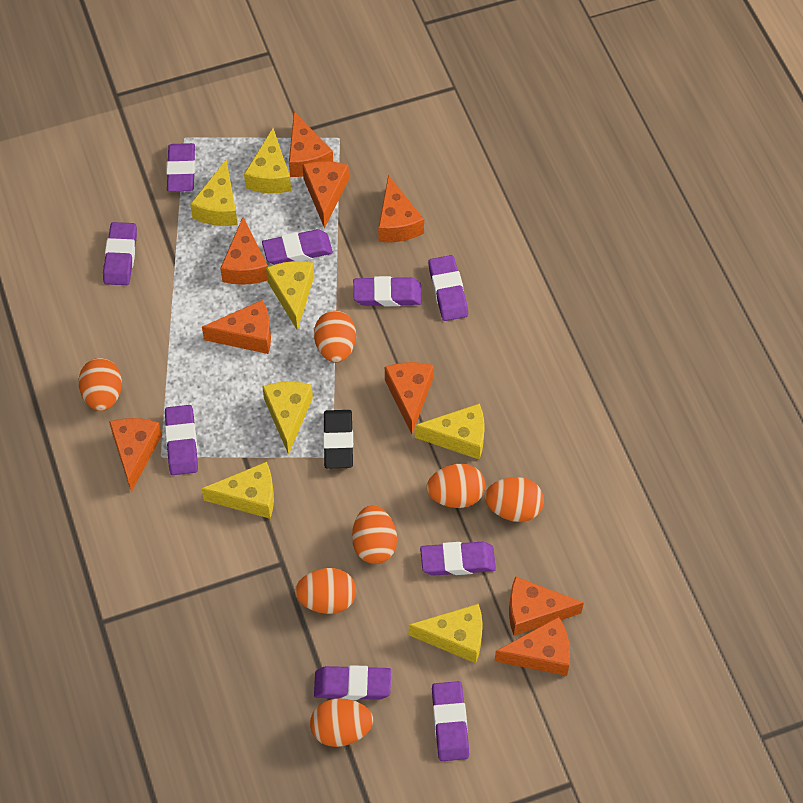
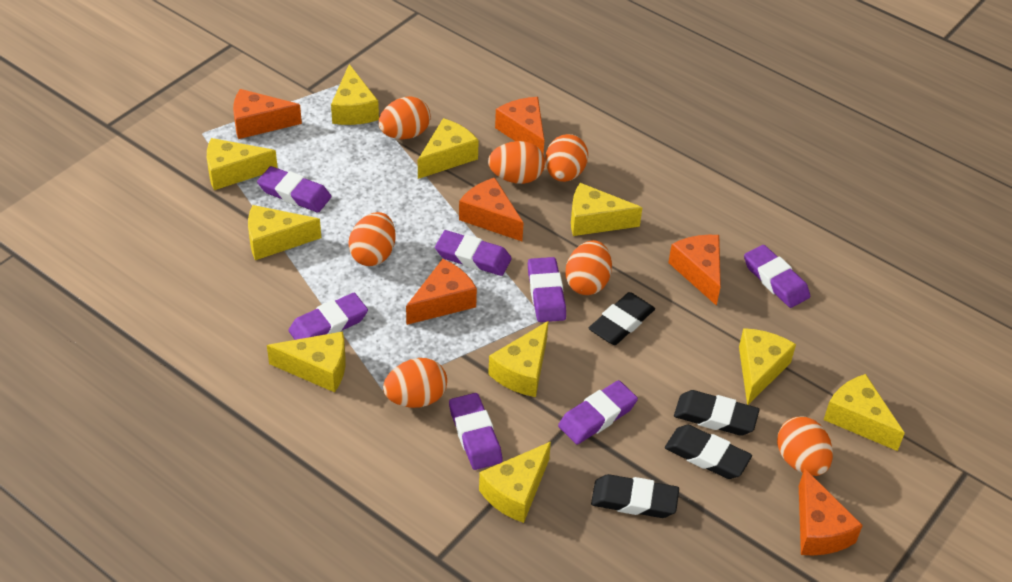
black eraser: 1 -> 4
orange cheese: 9 -> 6
purple eraser: 9 -> 7
yellow cheese: 7 -> 10

